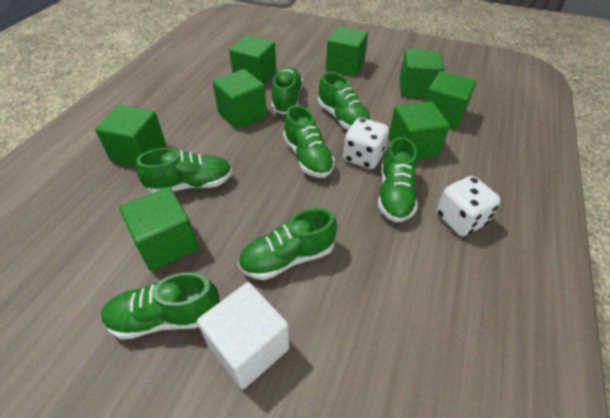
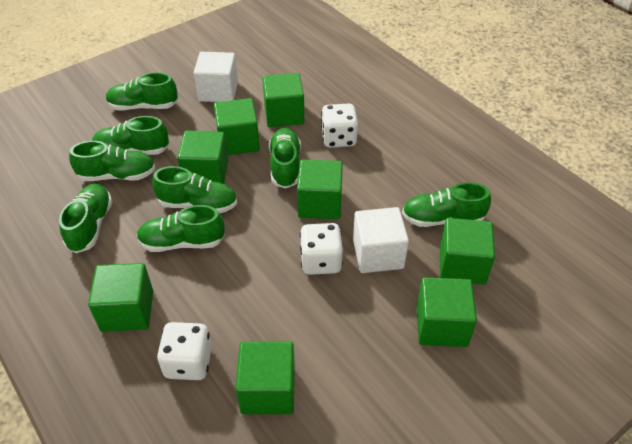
green shoe: 7 -> 8
white cube: 1 -> 2
white dice: 2 -> 3

